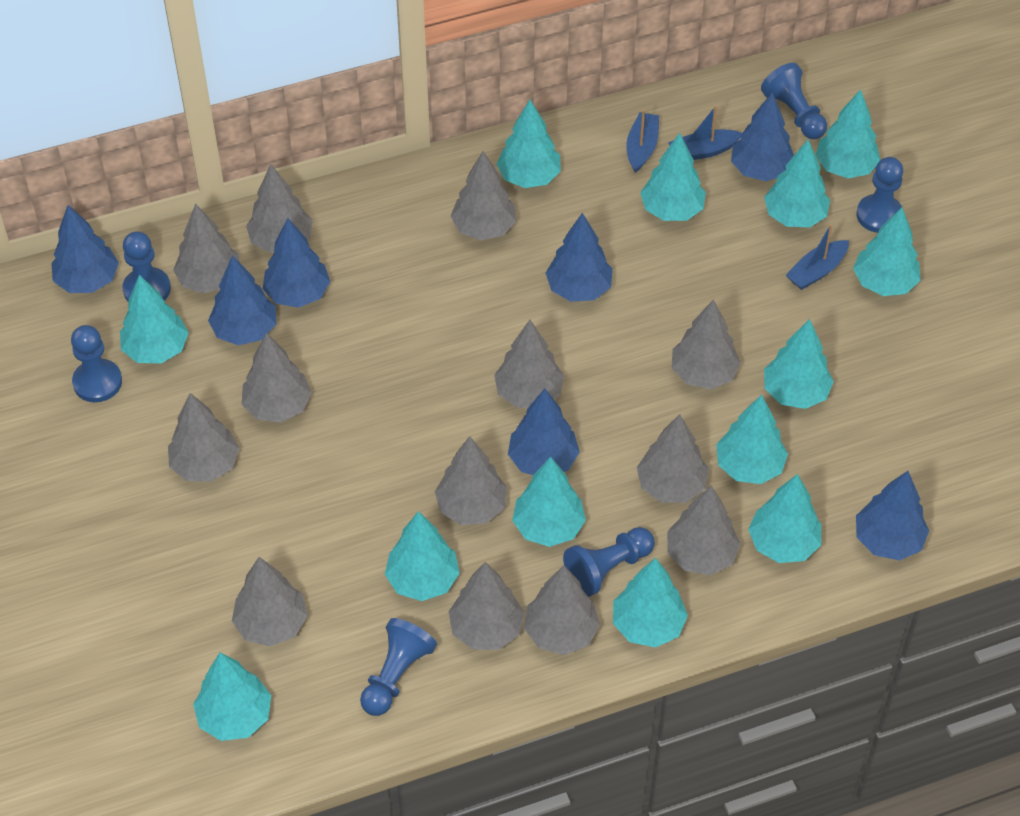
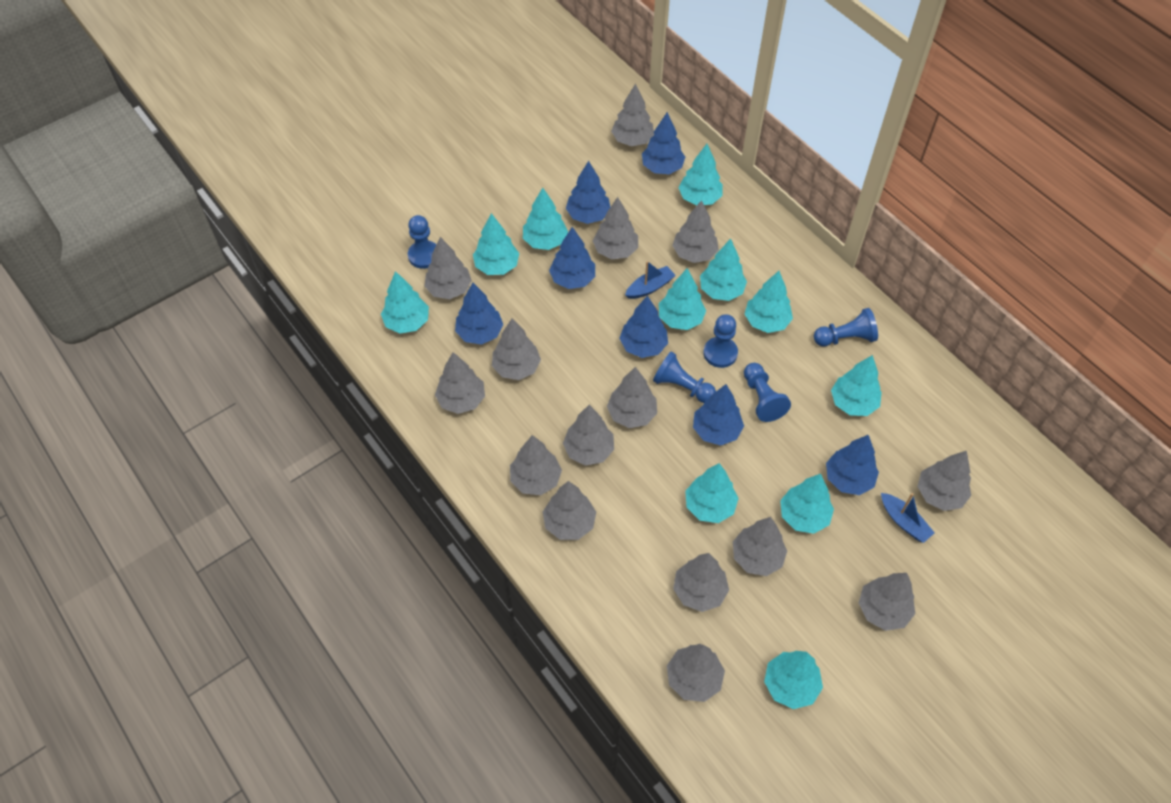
blue boat: 3 -> 2
blue pawn: 6 -> 5
grey tree: 13 -> 15
turquoise tree: 13 -> 11

